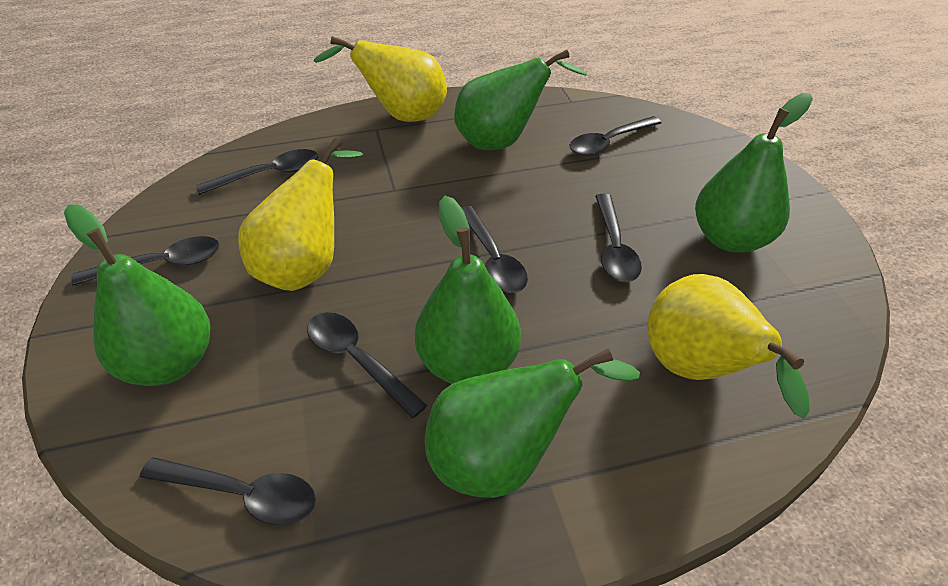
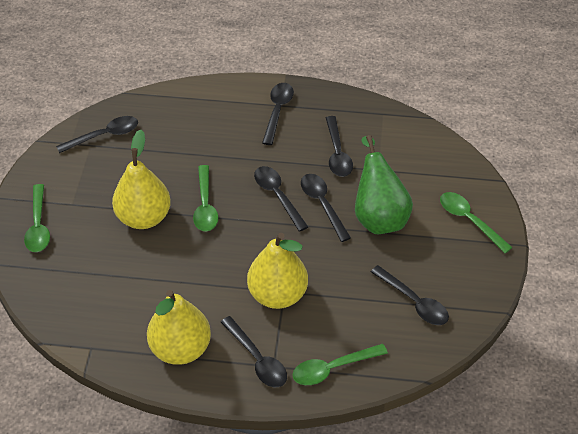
green pear: 5 -> 1
green spoon: 0 -> 4

